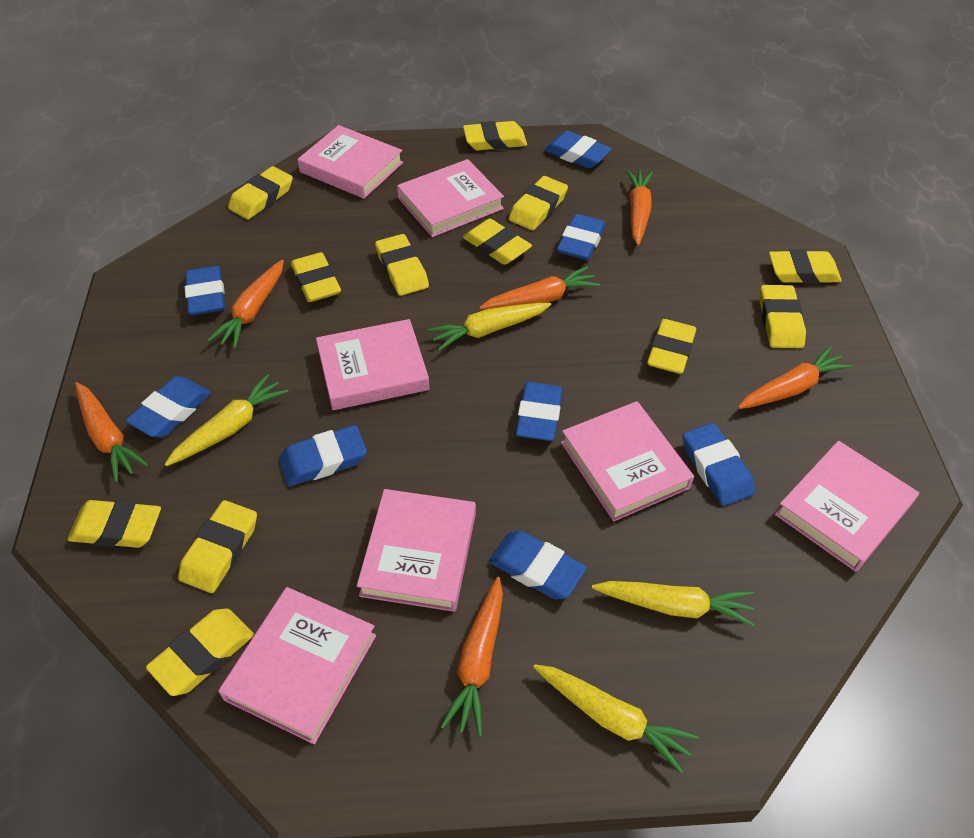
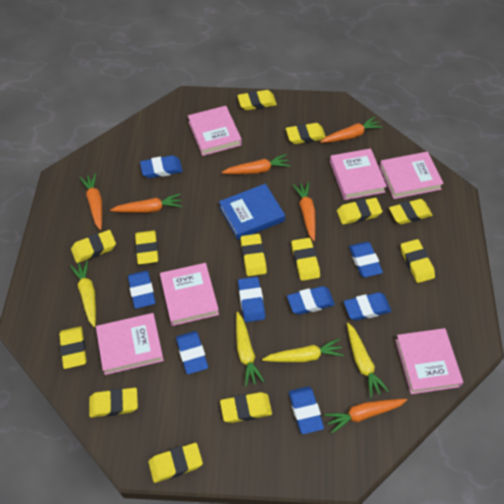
blue book: 0 -> 1
pink book: 7 -> 6
yellow eraser: 12 -> 13

